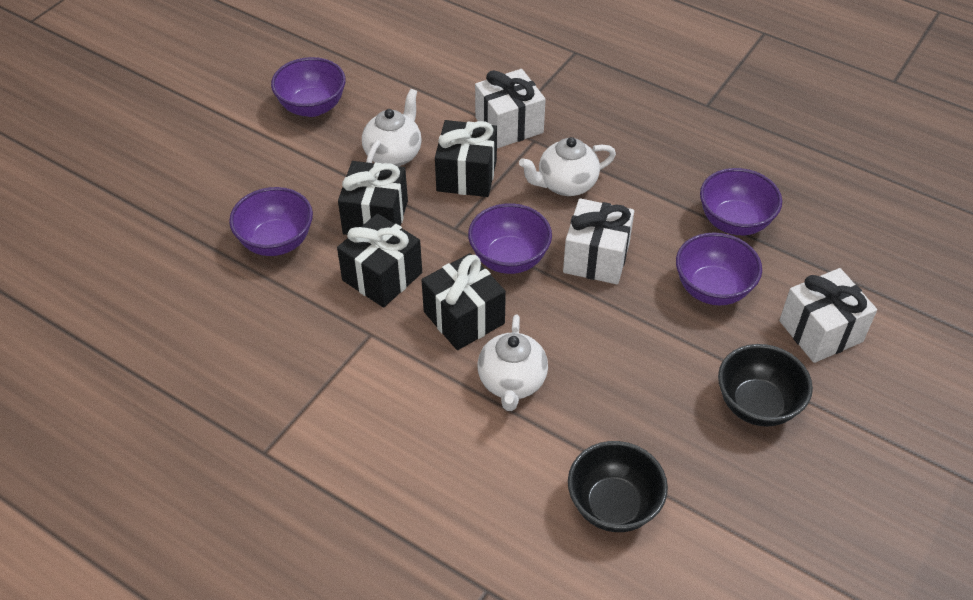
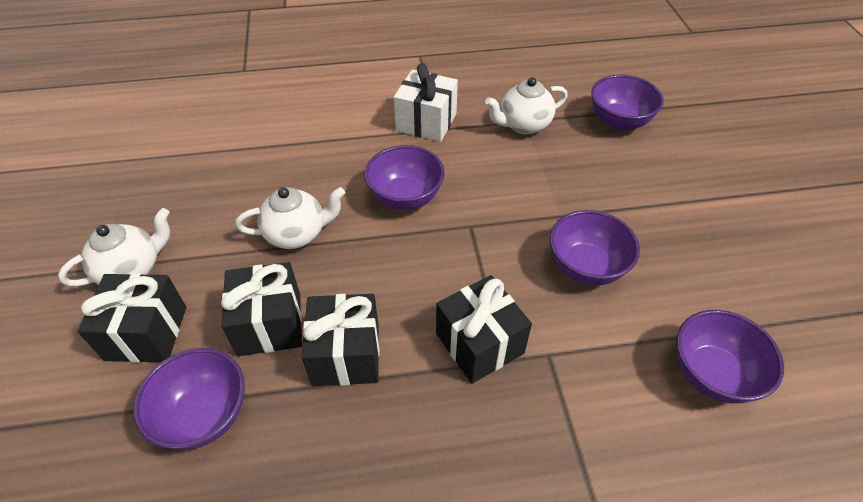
black bowl: 2 -> 0
white gift: 3 -> 1

